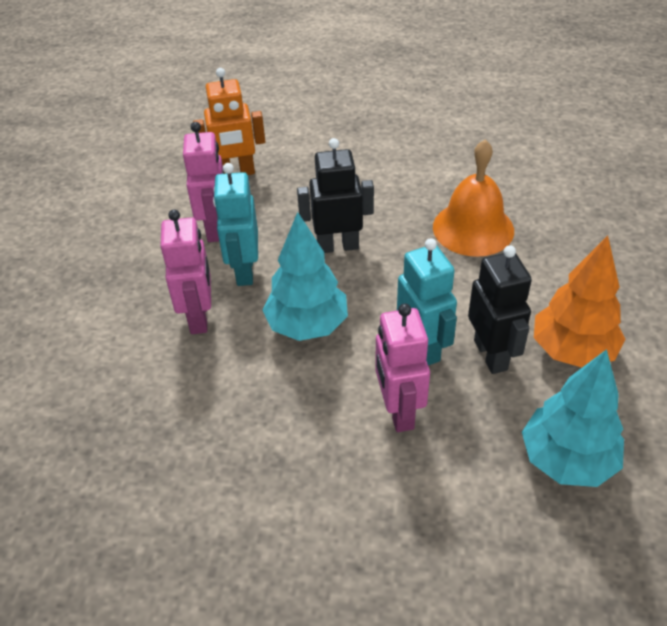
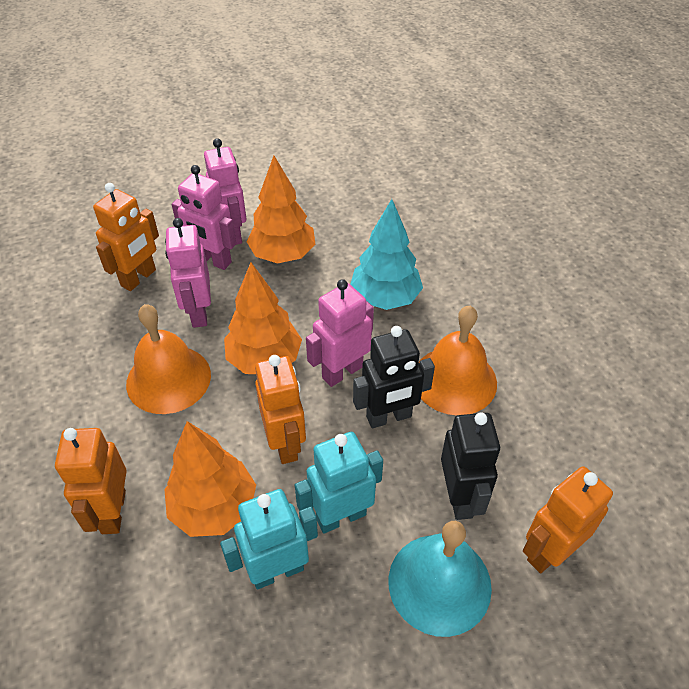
orange bell: 1 -> 2
orange robot: 1 -> 4
orange tree: 1 -> 3
pink robot: 3 -> 4
turquoise bell: 0 -> 1
turquoise tree: 2 -> 1

